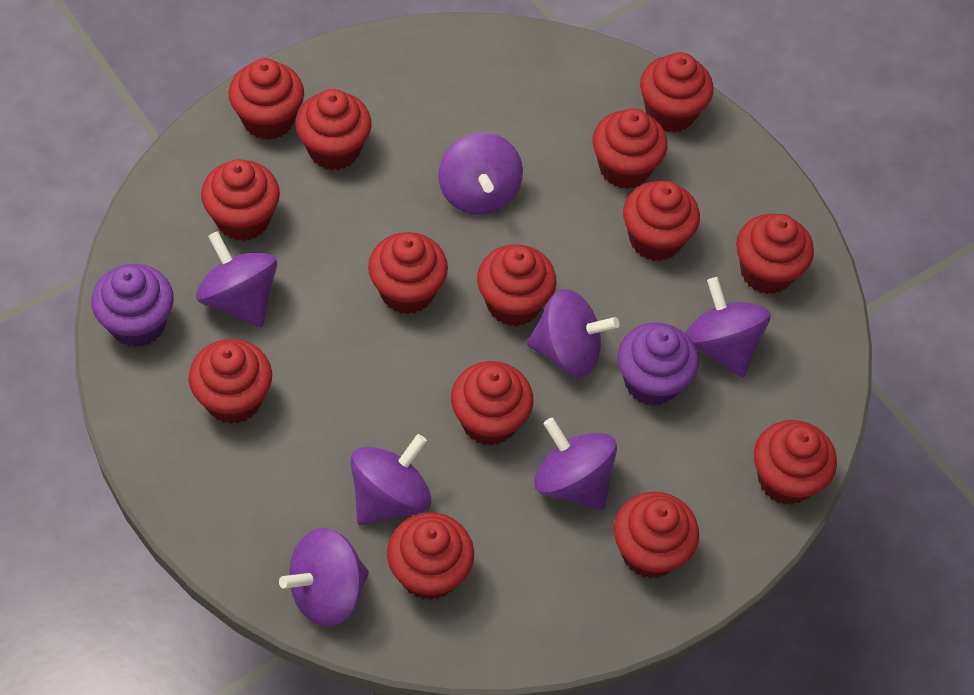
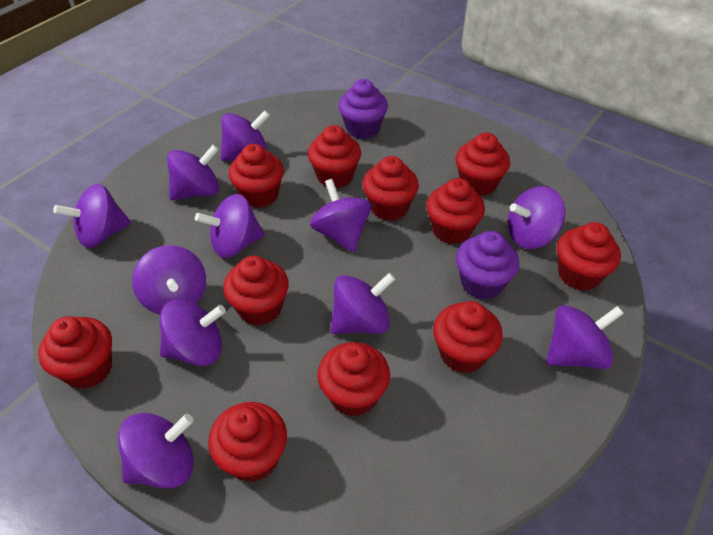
purple spinning top: 7 -> 11
red cupcake: 14 -> 11

